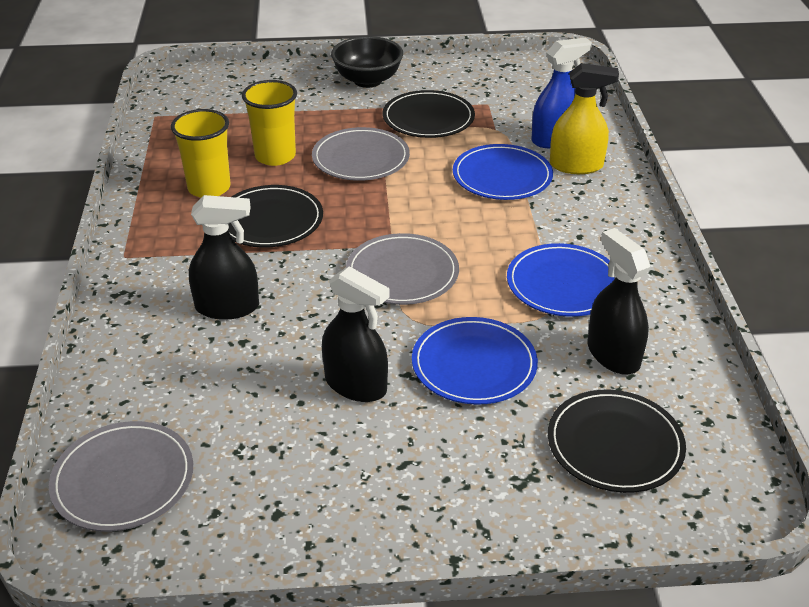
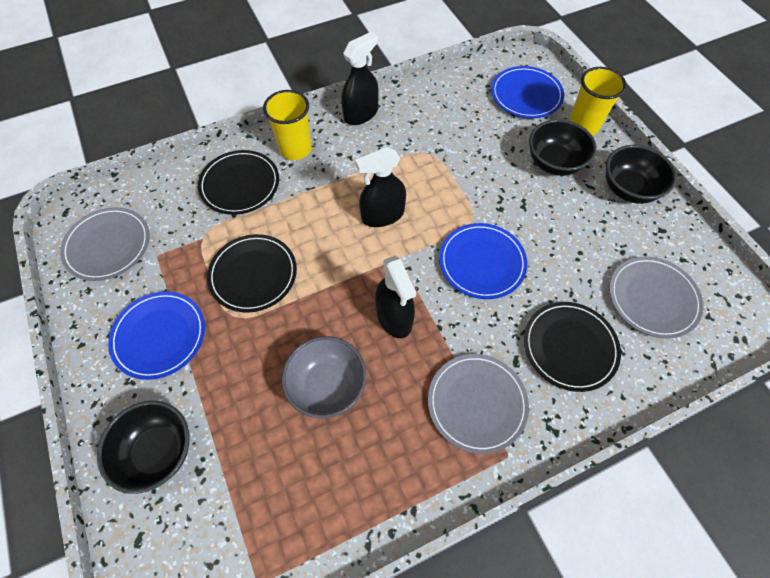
black bowl: 1 -> 3
blue spray bottle: 1 -> 0
grey bowl: 0 -> 1
yellow spray bottle: 1 -> 0

